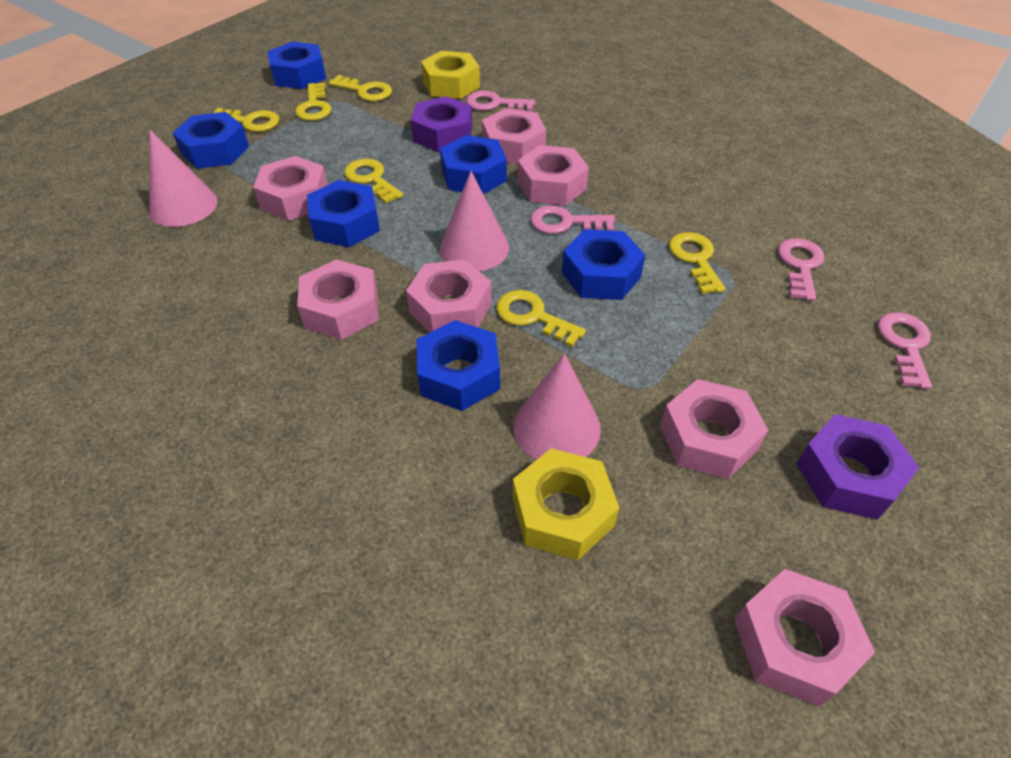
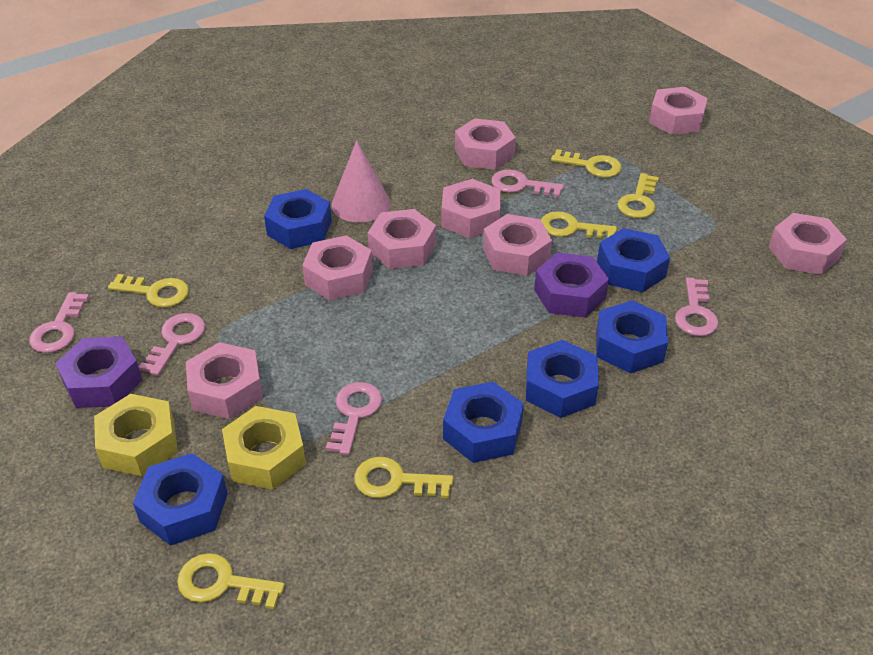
pink cone: 3 -> 1
pink key: 4 -> 5
pink nut: 7 -> 8

